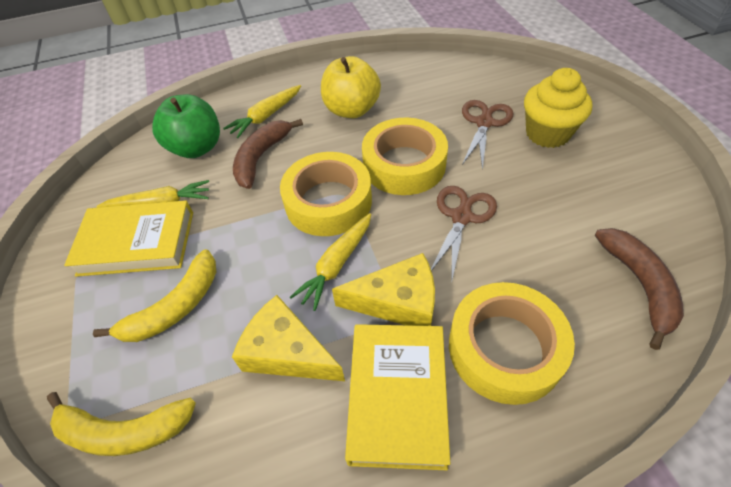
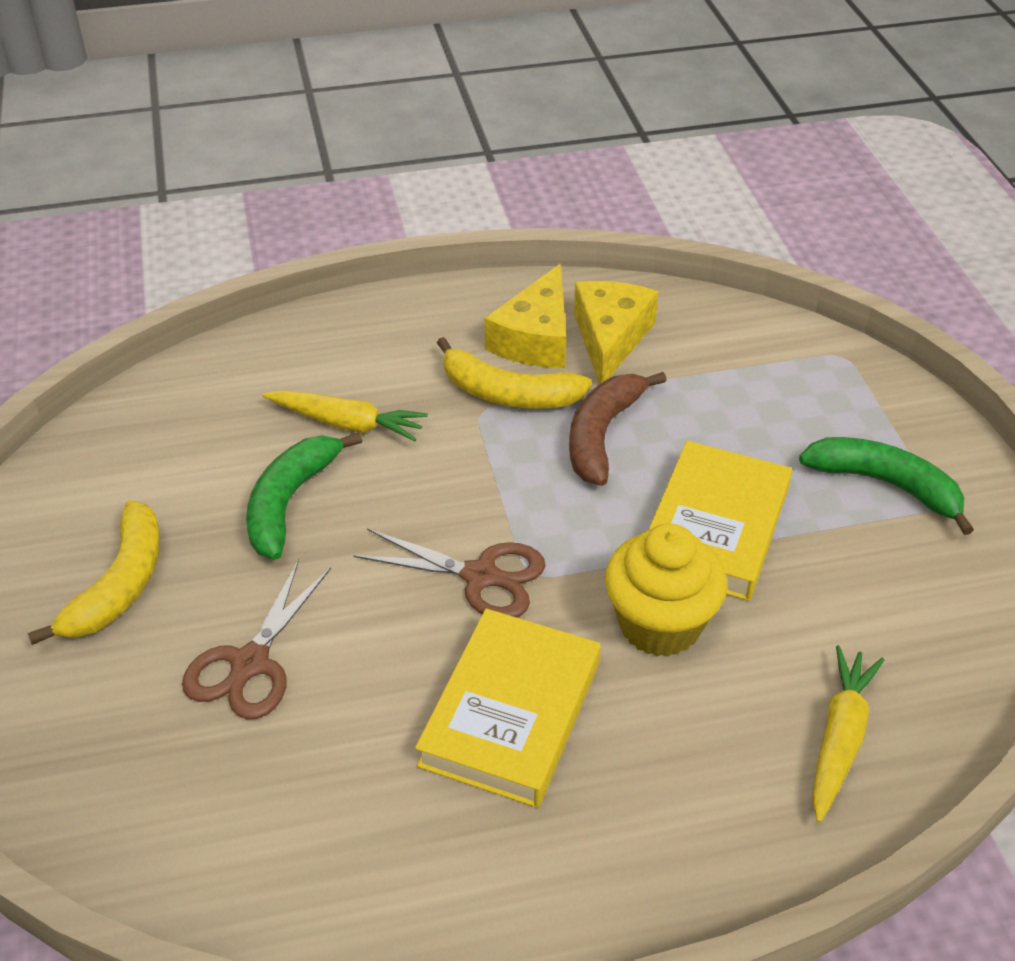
brown banana: 2 -> 1
green apple: 1 -> 0
green banana: 0 -> 2
yellow apple: 1 -> 0
yellow carrot: 3 -> 2
yellow tape: 3 -> 0

